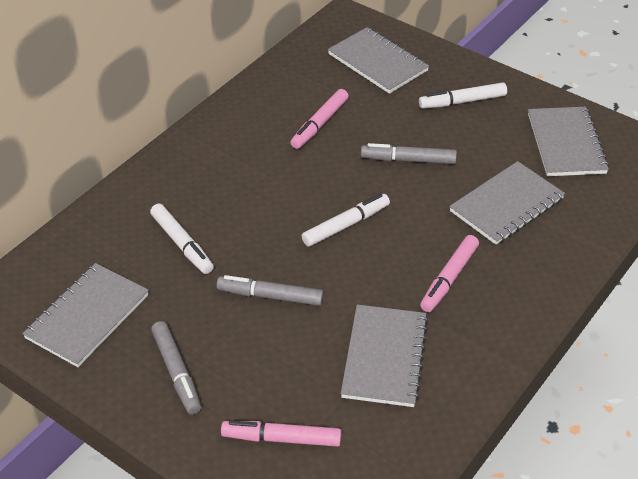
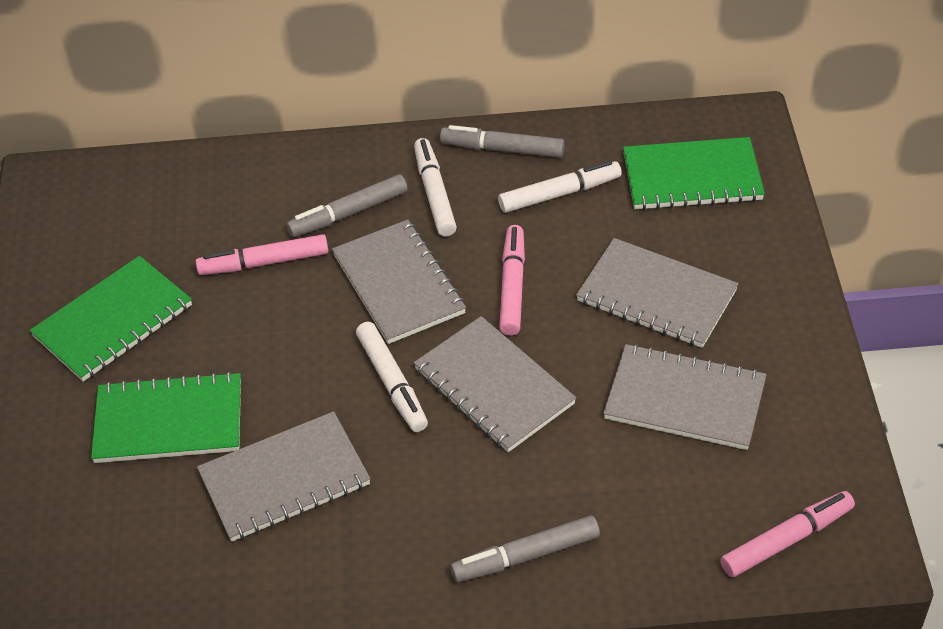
green notebook: 0 -> 3

